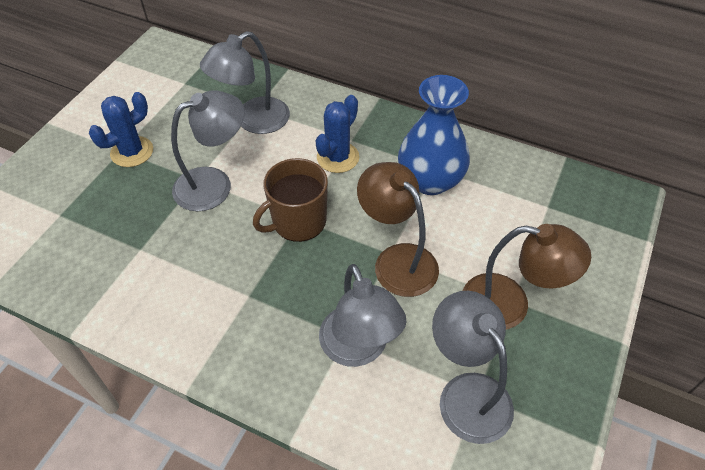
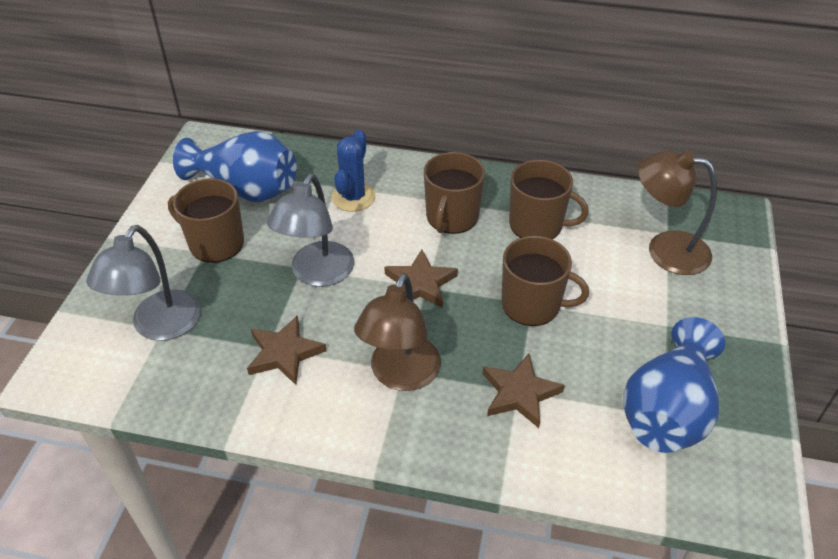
blue cactus: 2 -> 1
blue vase: 1 -> 2
brown mug: 1 -> 4
brown star: 0 -> 3
grey lamp: 4 -> 2

